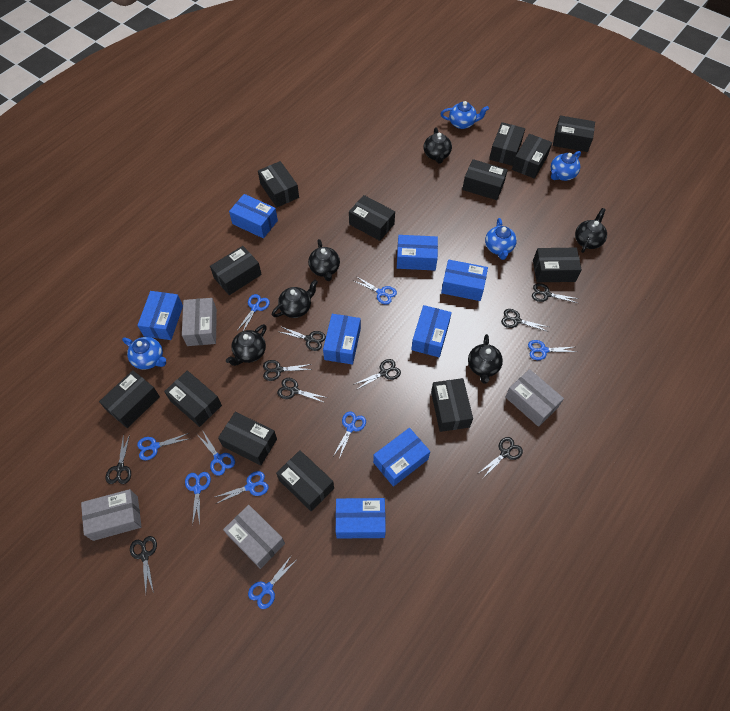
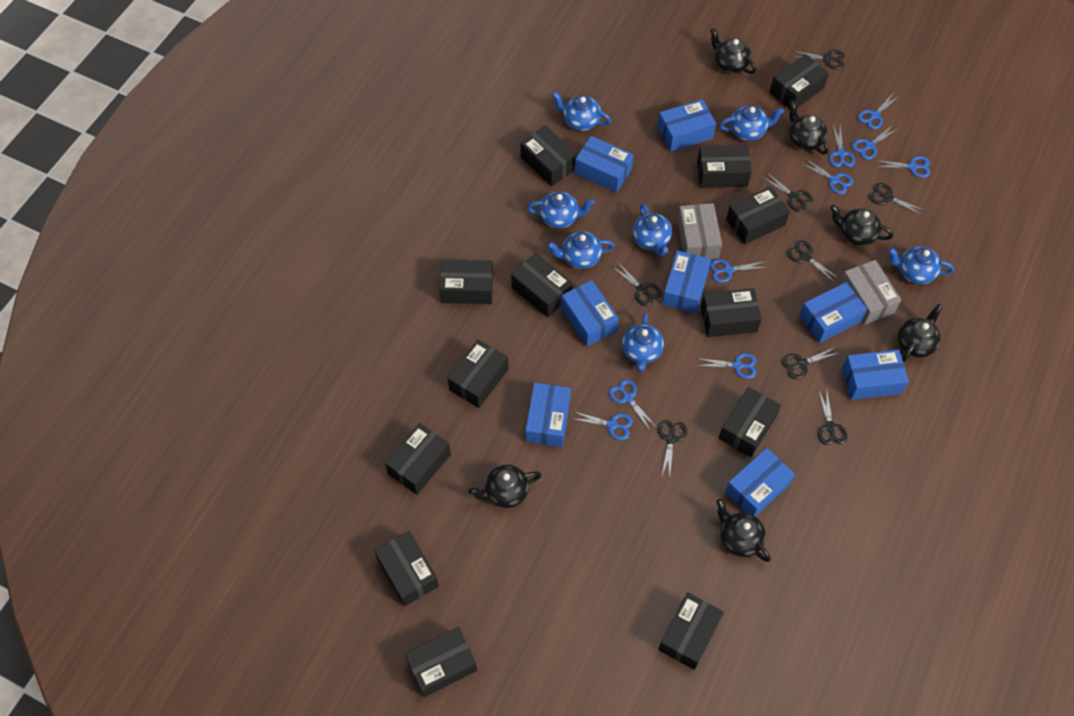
black scissors: 9 -> 8
blue teapot: 4 -> 7
grey box: 4 -> 2

